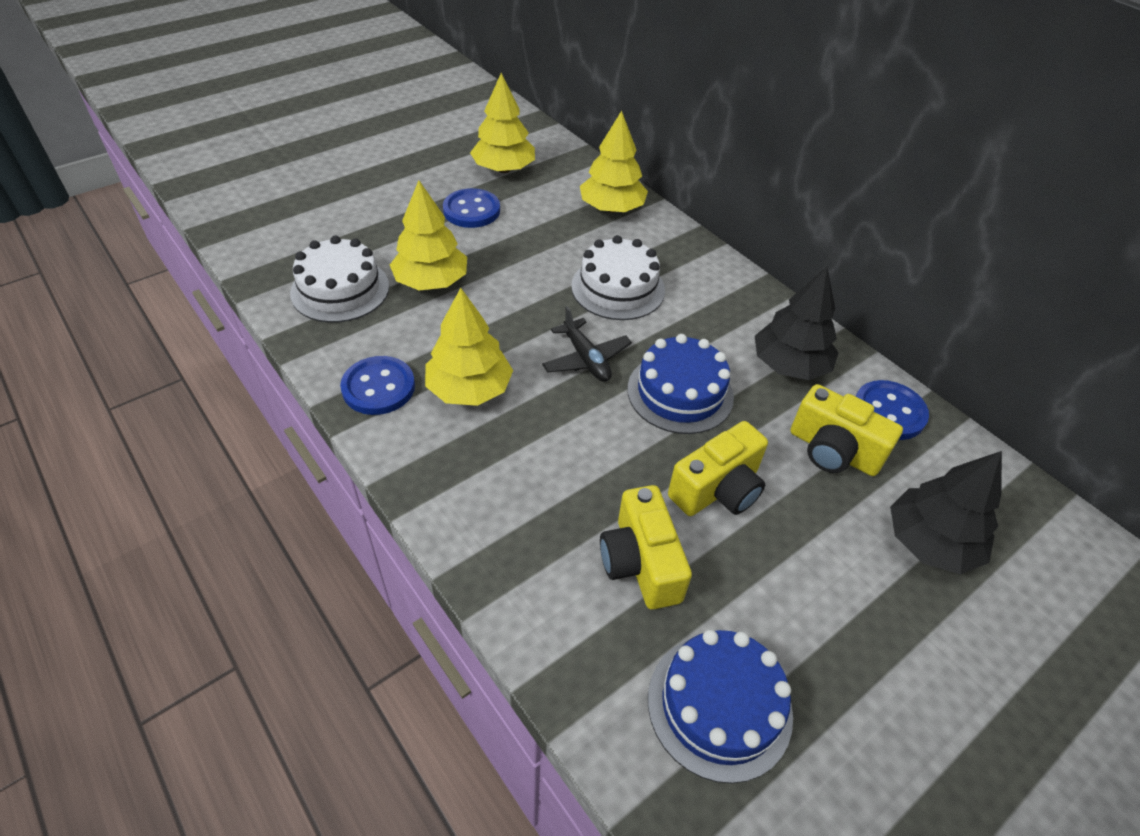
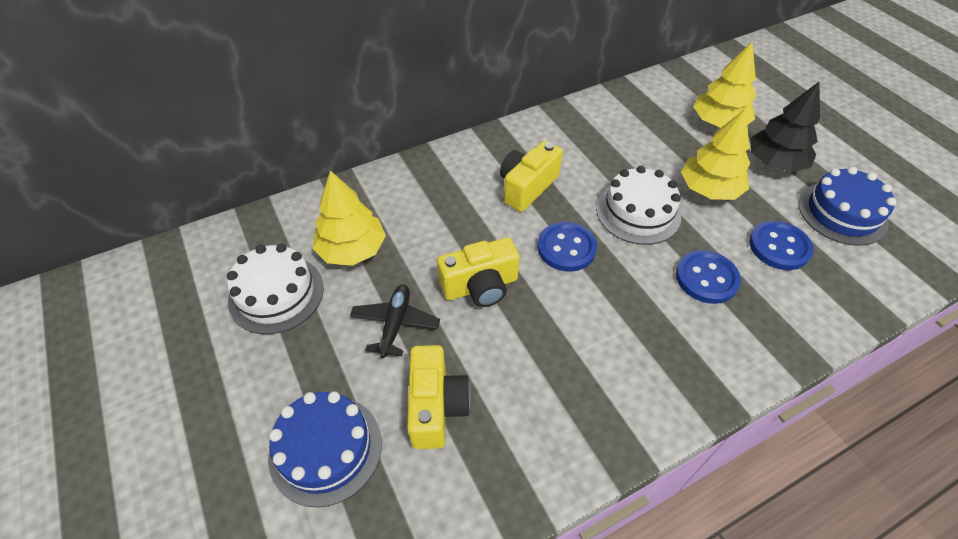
black tree: 2 -> 1
yellow tree: 4 -> 3

